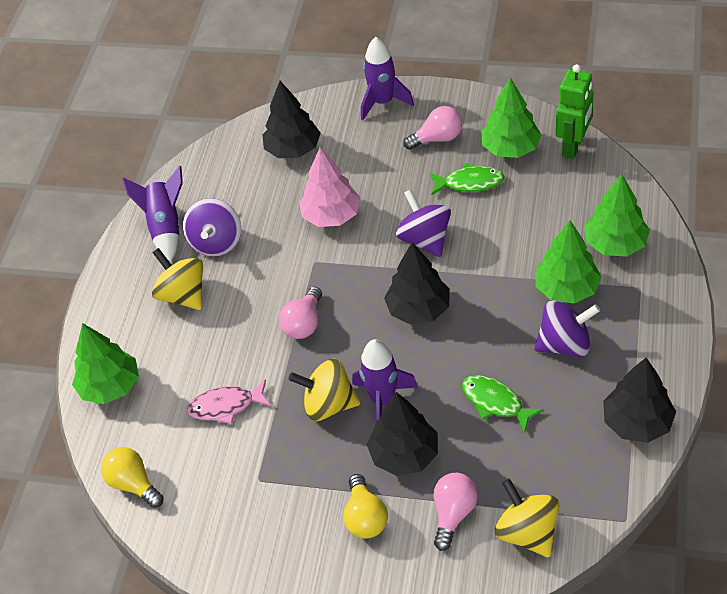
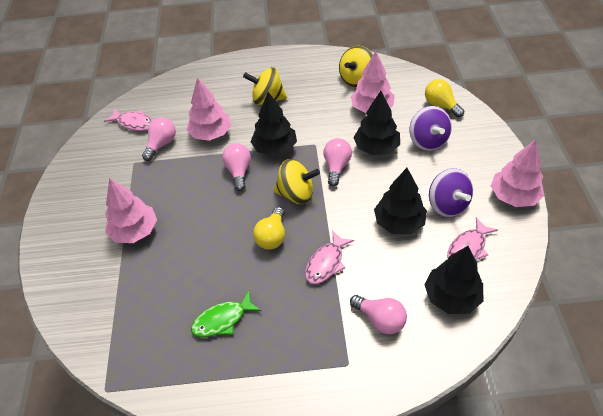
green fish: 2 -> 1
green robot: 1 -> 0
green tree: 4 -> 0
pink fish: 1 -> 3
pink light bulb: 3 -> 4
pink tree: 1 -> 4
purple rocket: 3 -> 0
purple spinning top: 3 -> 2

